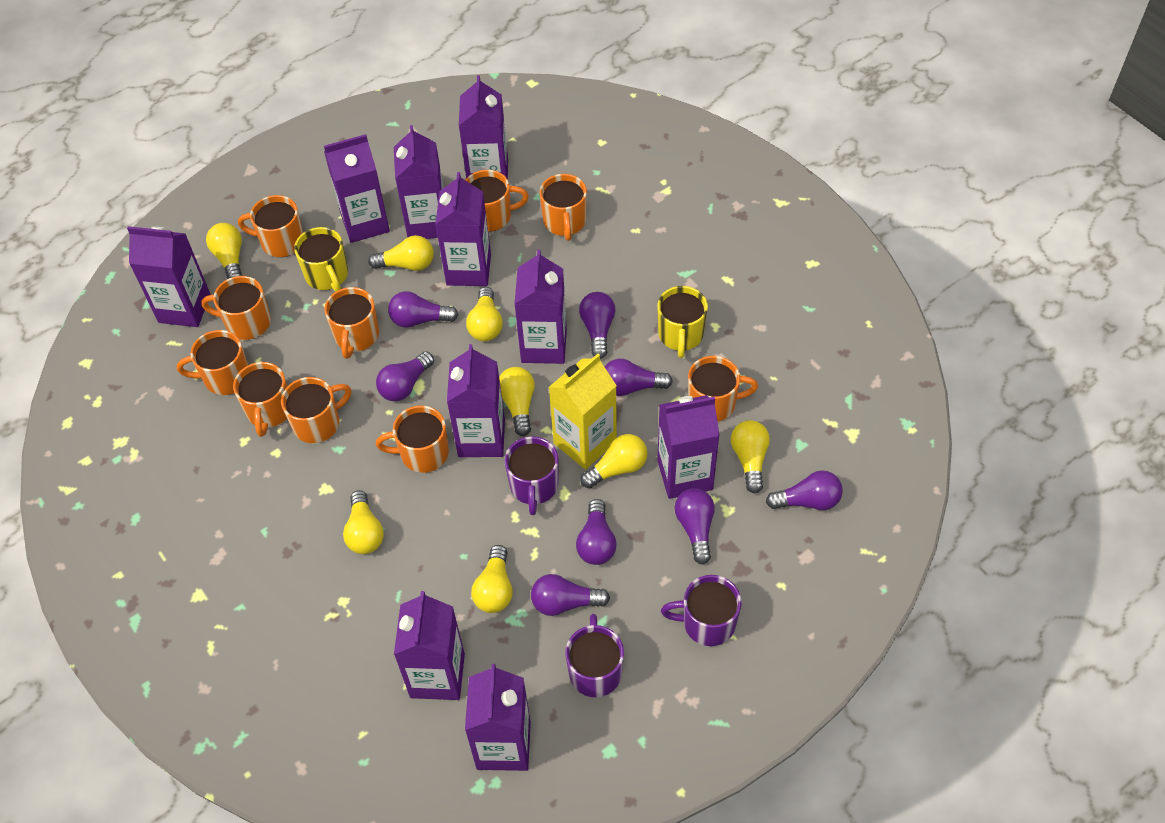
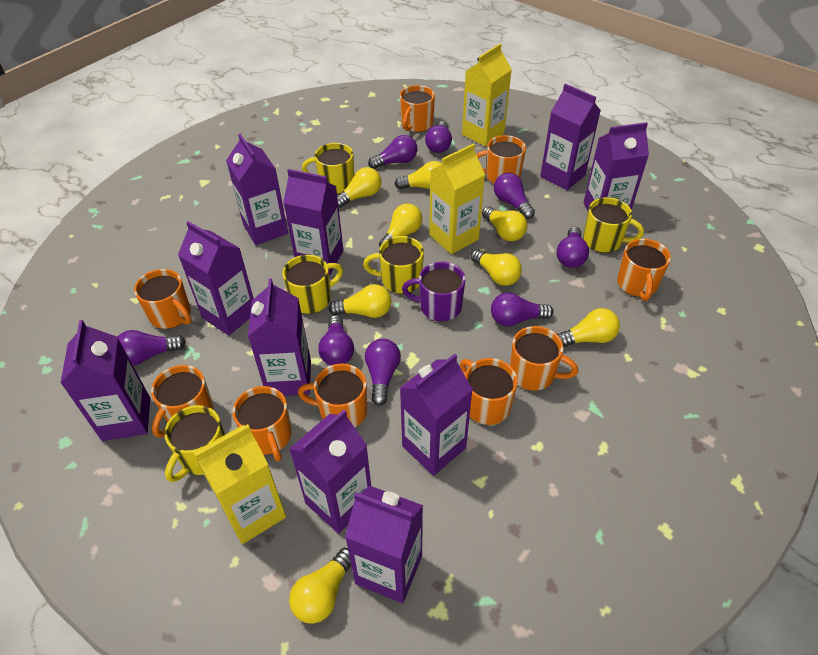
orange mug: 10 -> 9
purple mug: 3 -> 1
yellow carton: 1 -> 3
yellow mug: 2 -> 5

